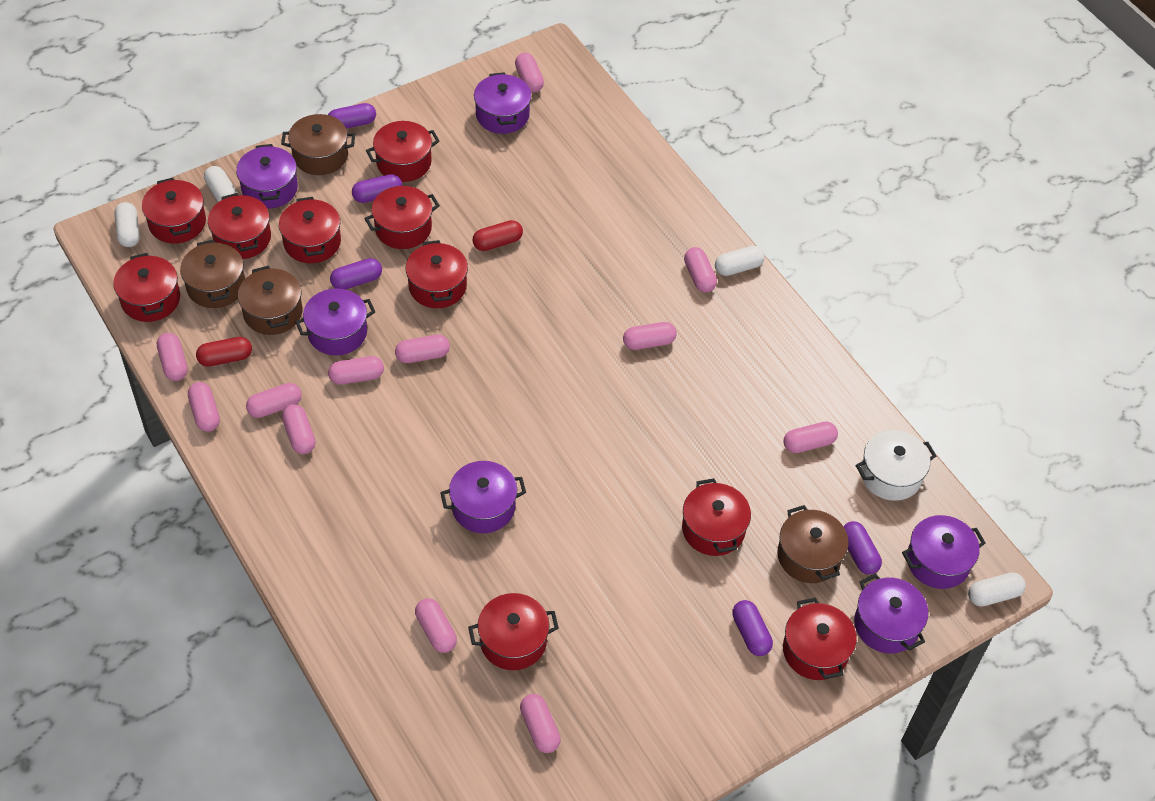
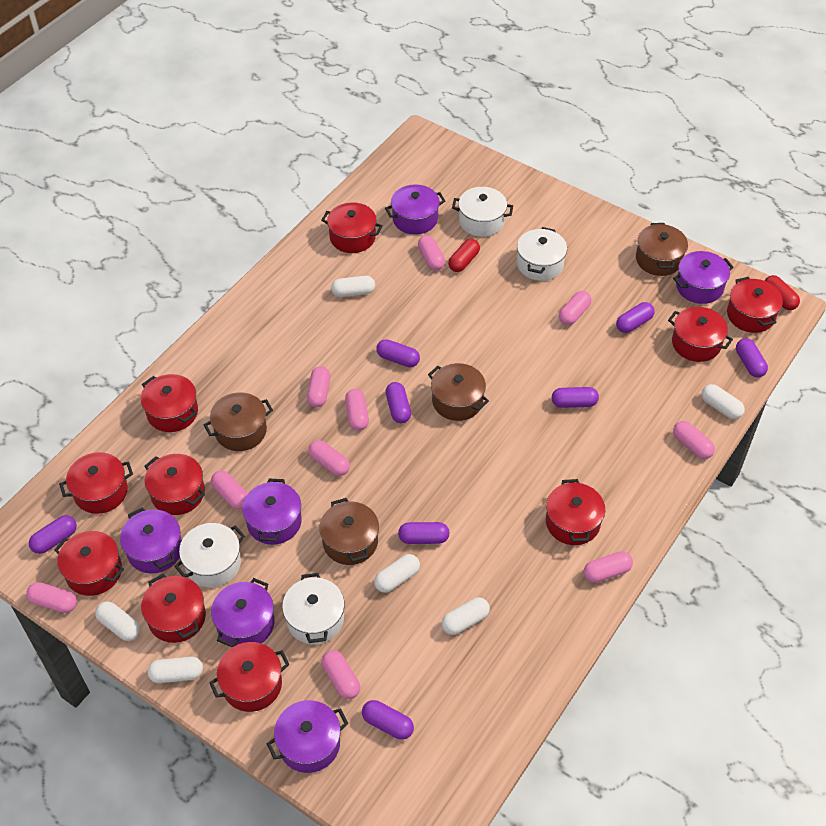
pink capsule: 12 -> 10
purple capsule: 5 -> 8
white capsule: 4 -> 6
white pot: 1 -> 4

